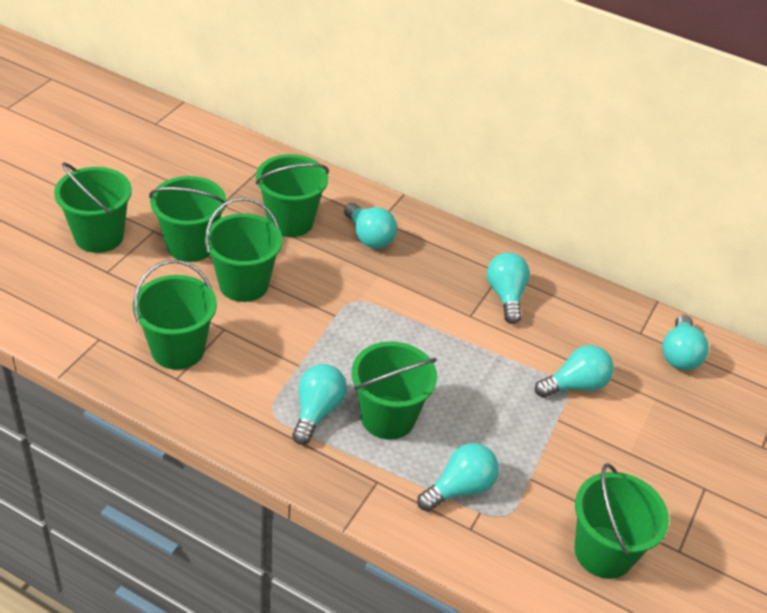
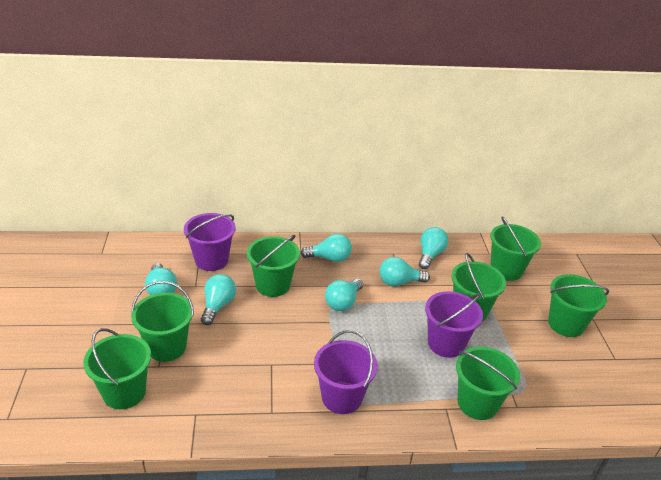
purple bucket: 0 -> 3

